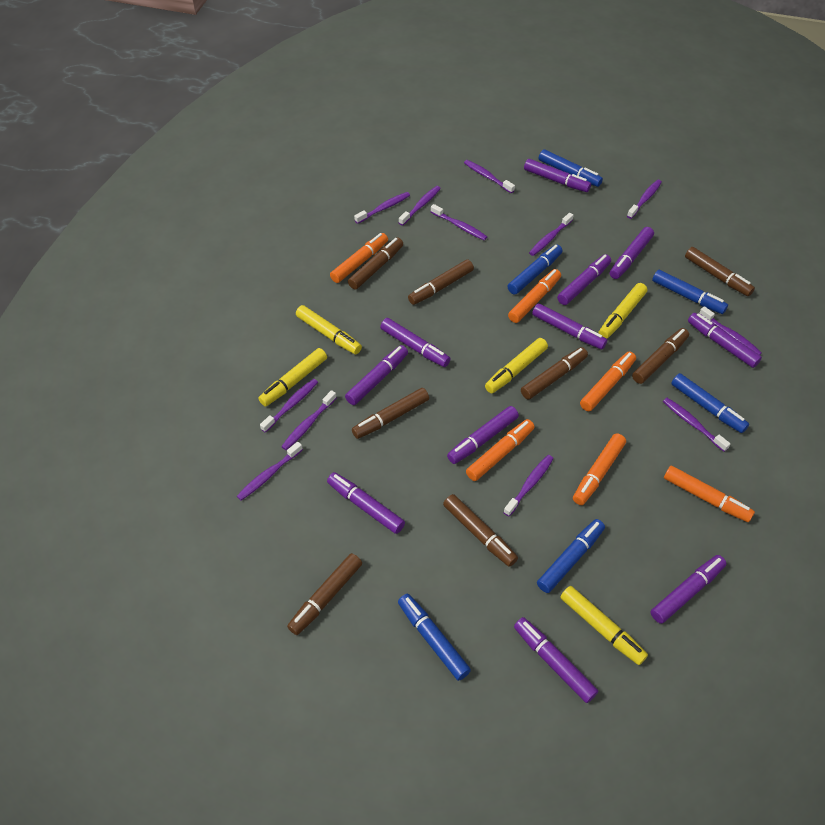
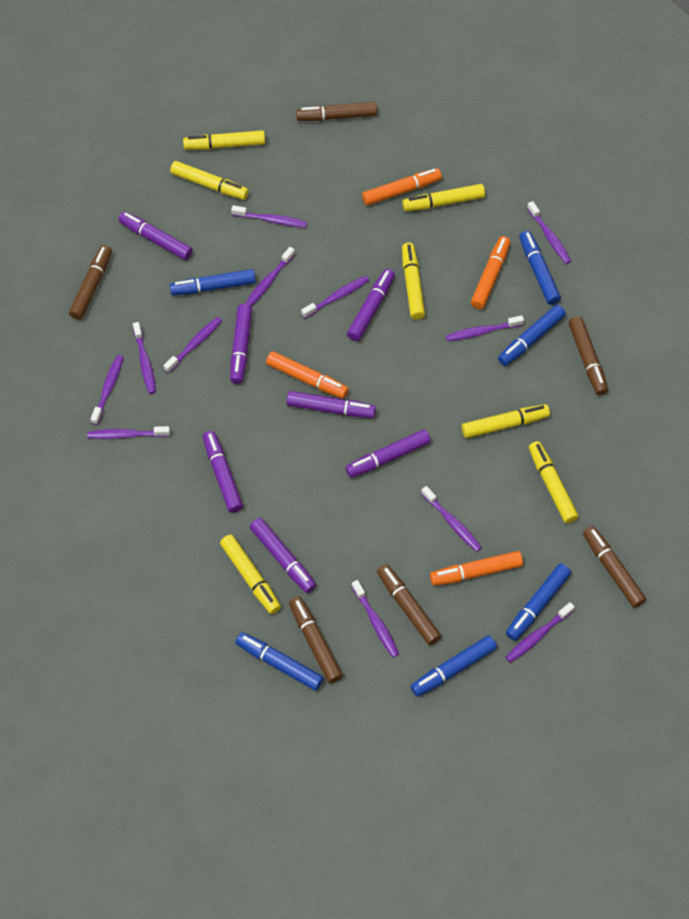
brown marker: 8 -> 6
orange marker: 6 -> 4
purple marker: 11 -> 7
yellow marker: 5 -> 7

